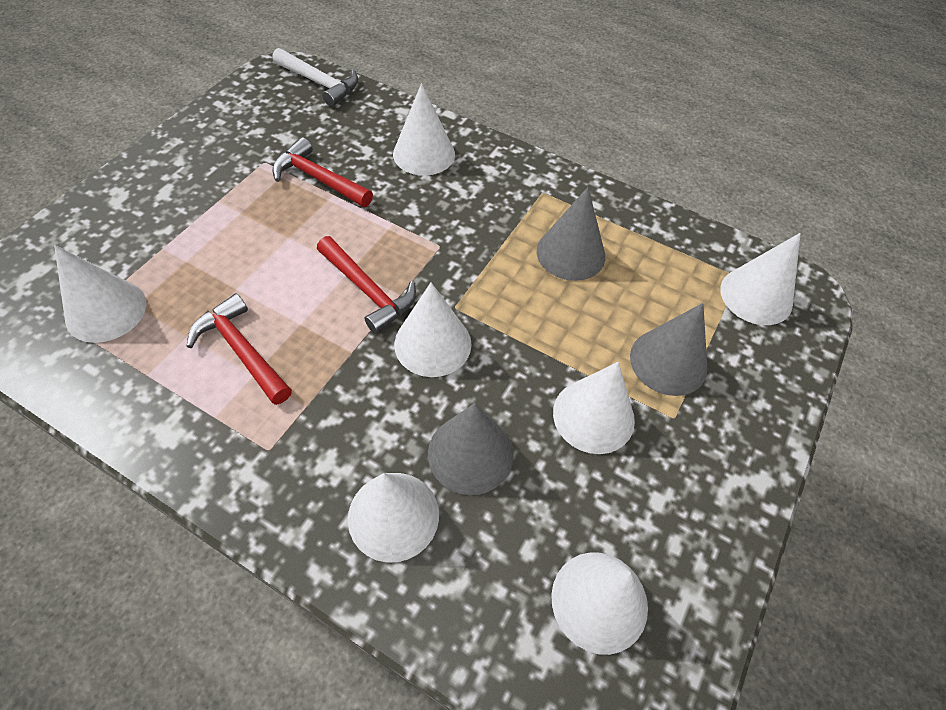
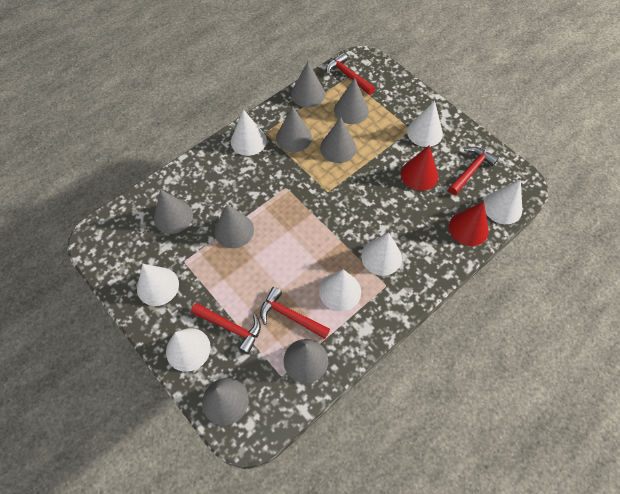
grey cone: 3 -> 8
red cone: 0 -> 2
red hammer: 3 -> 4
white hammer: 1 -> 0

